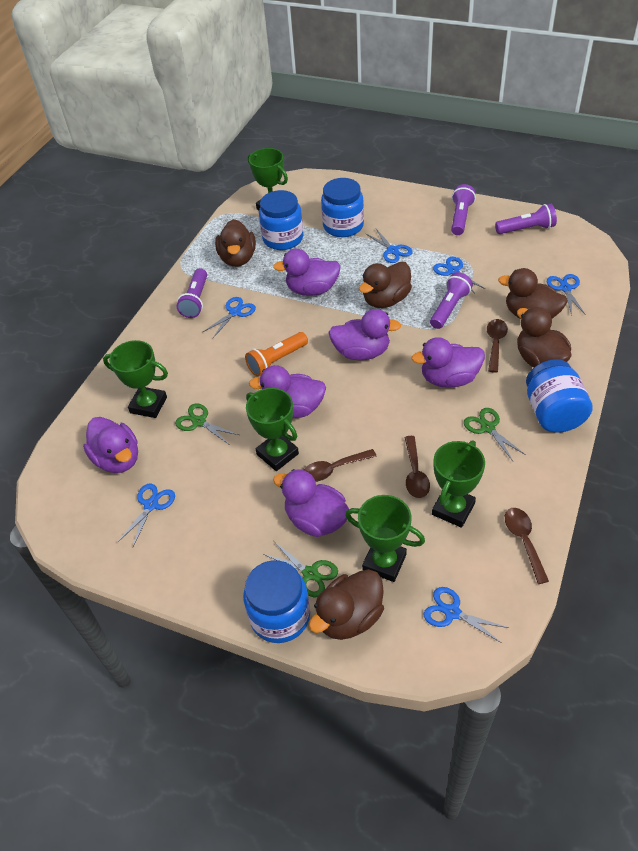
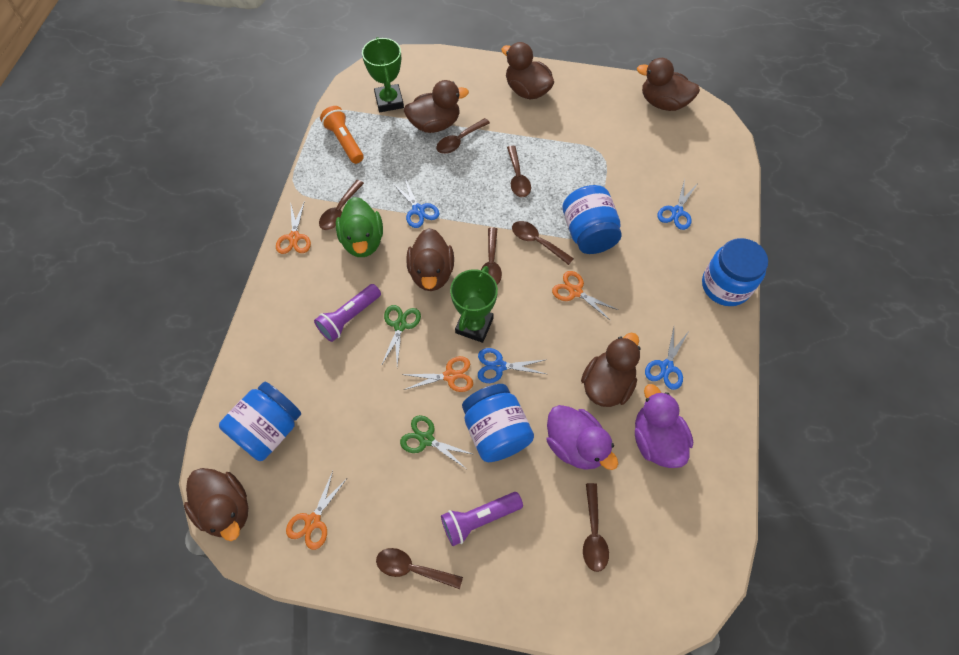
blue scissors: 6 -> 4
brown duck: 5 -> 6
brown spoon: 4 -> 7
green duck: 0 -> 1
green scissors: 3 -> 2
green trophy: 5 -> 2
orange scissors: 0 -> 4
purple duck: 6 -> 2
purple flashlight: 4 -> 2

